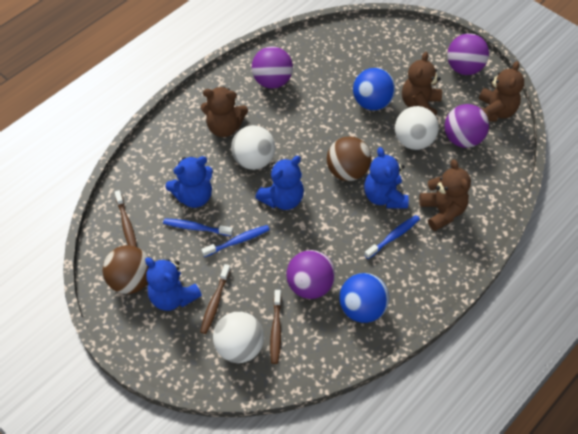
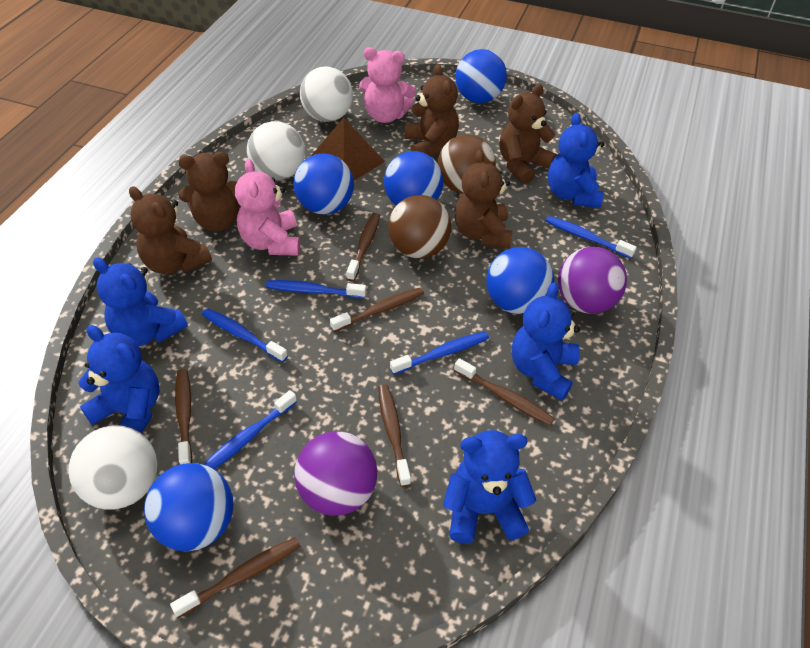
blue ball: 2 -> 5
blue teddy bear: 4 -> 5
blue toothbrush: 3 -> 5
brown pyramid: 0 -> 1
brown teddy bear: 4 -> 5
brown toothbrush: 3 -> 6
pink teddy bear: 0 -> 2
purple ball: 4 -> 2

